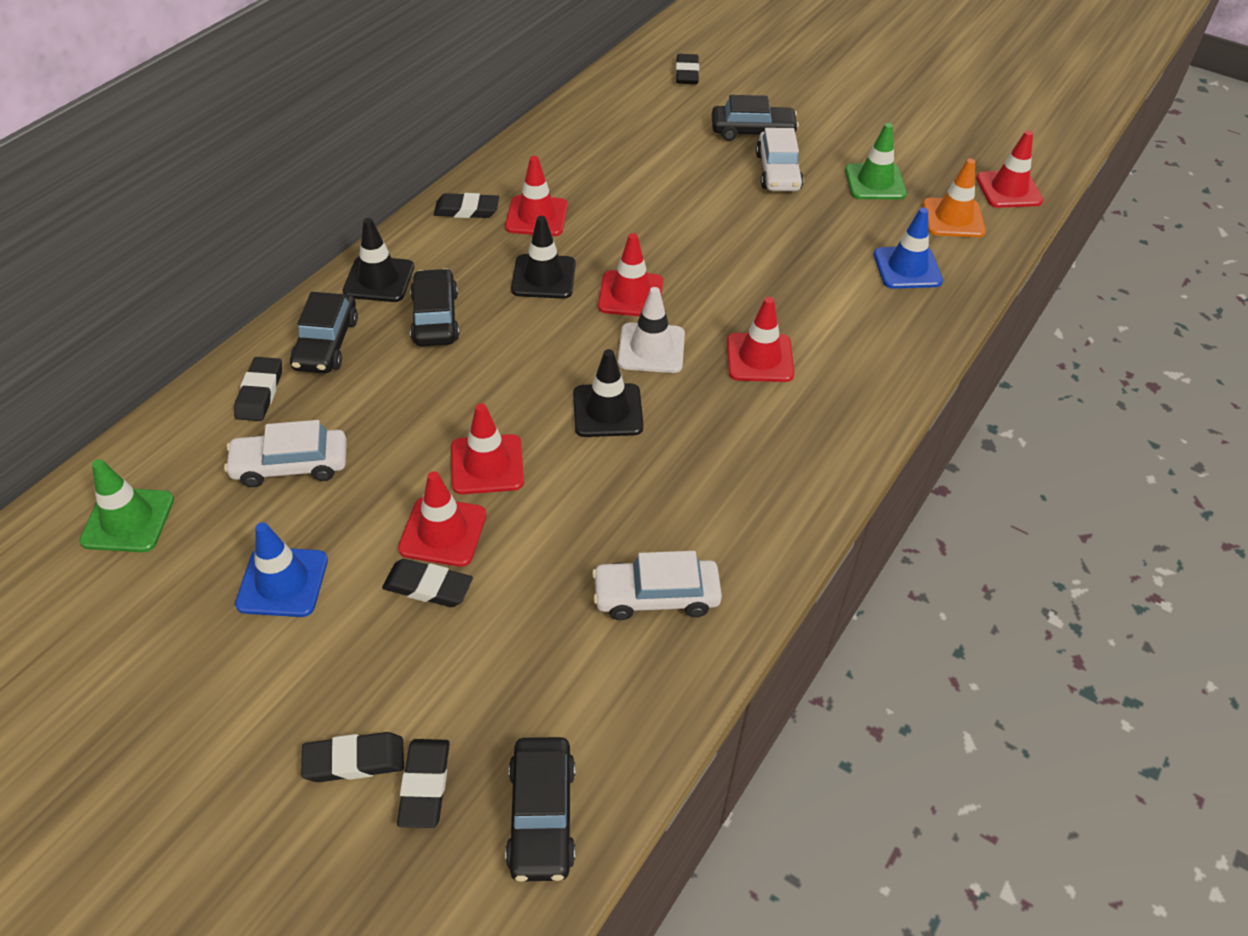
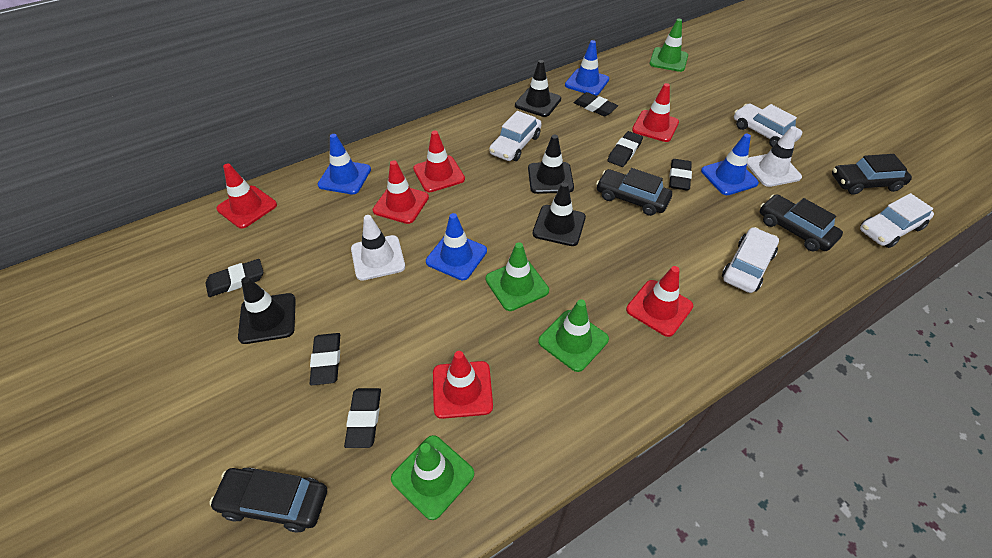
black traffic cone: 3 -> 4
blue traffic cone: 2 -> 4
green traffic cone: 2 -> 4
orange traffic cone: 1 -> 0
white car: 3 -> 4
white traffic cone: 1 -> 2

